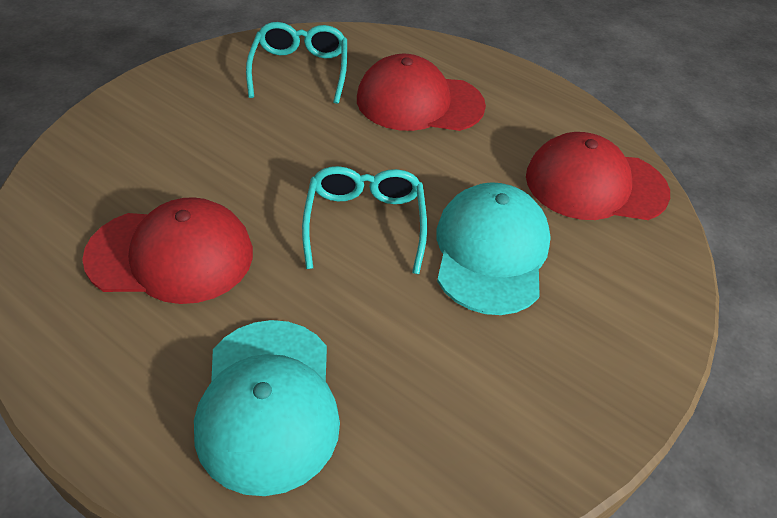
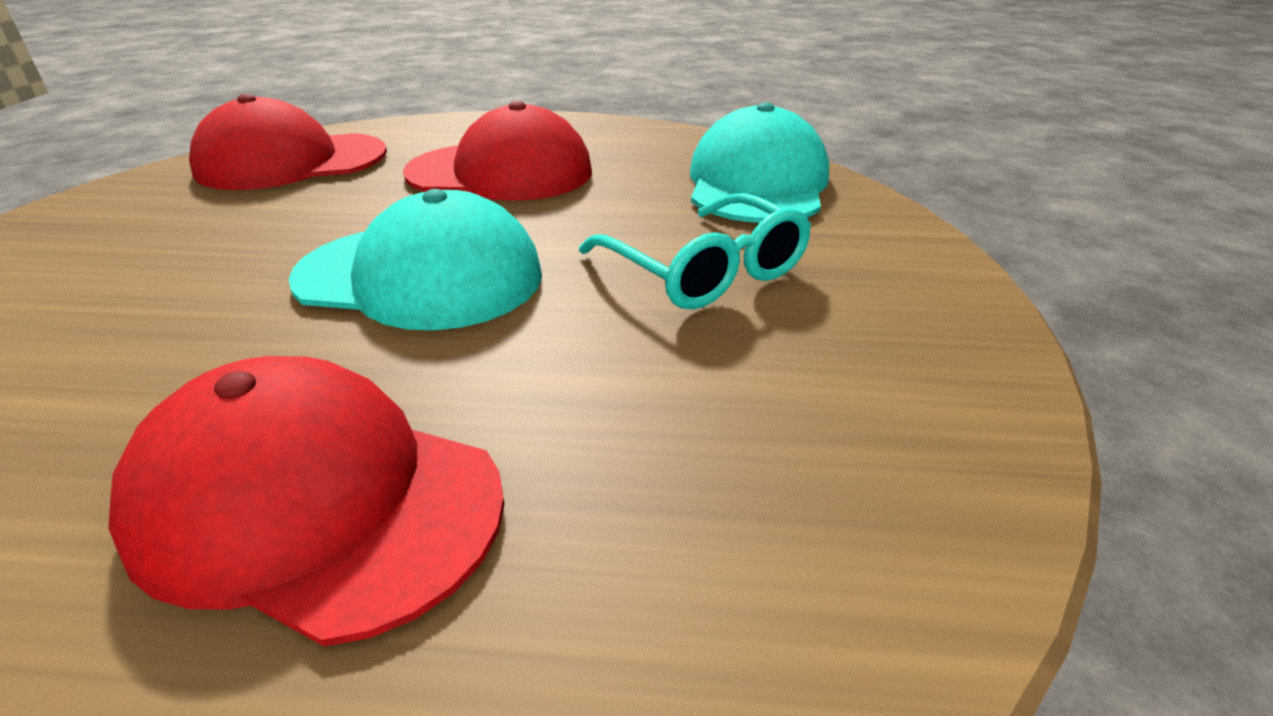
turquoise glasses: 2 -> 1

